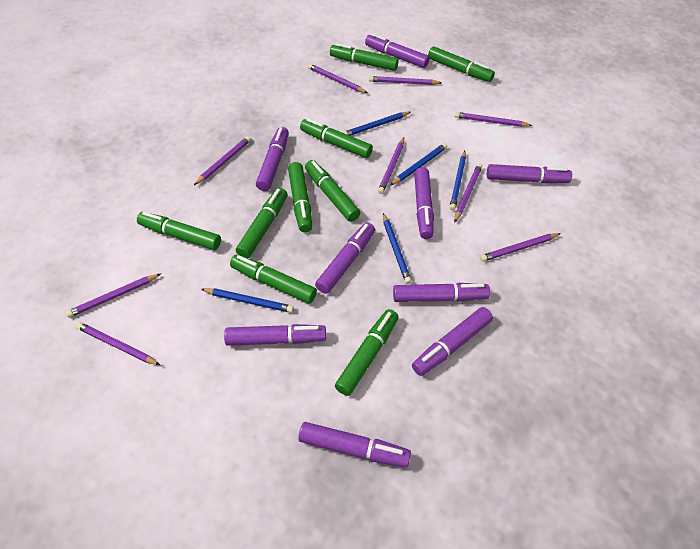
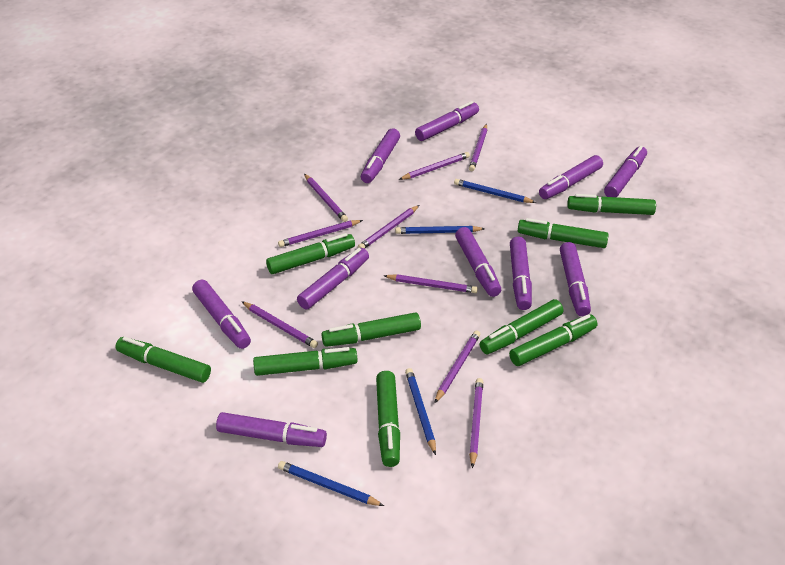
blue pencil: 5 -> 4
purple marker: 9 -> 10

